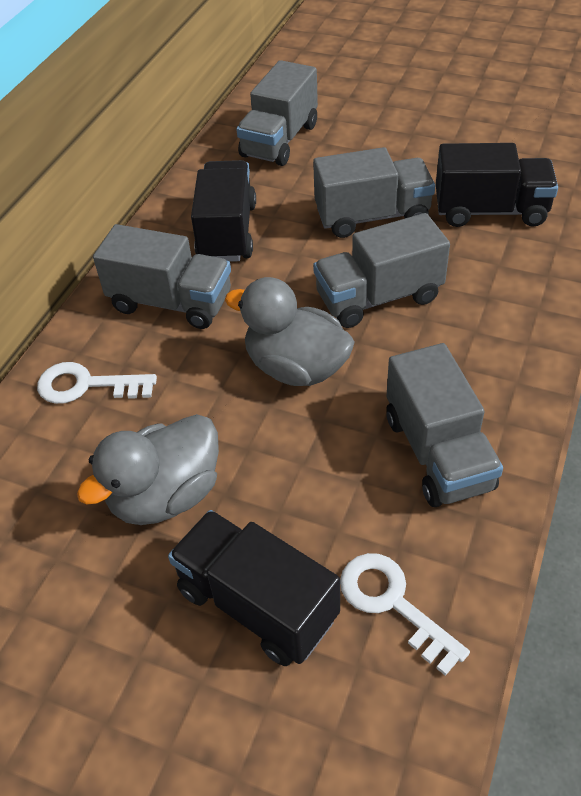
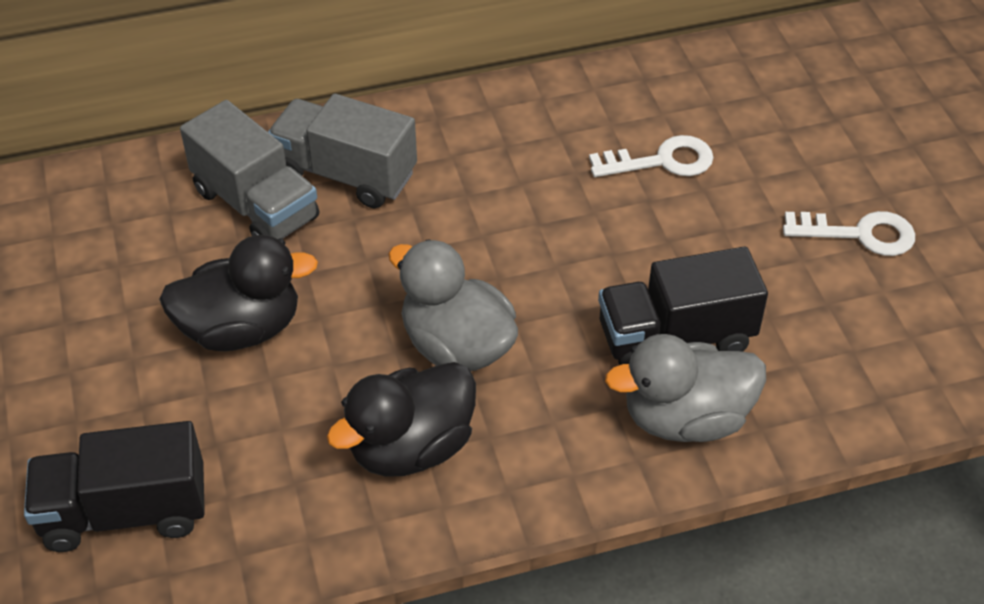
black duck: 0 -> 2
black truck: 3 -> 2
grey truck: 5 -> 2

